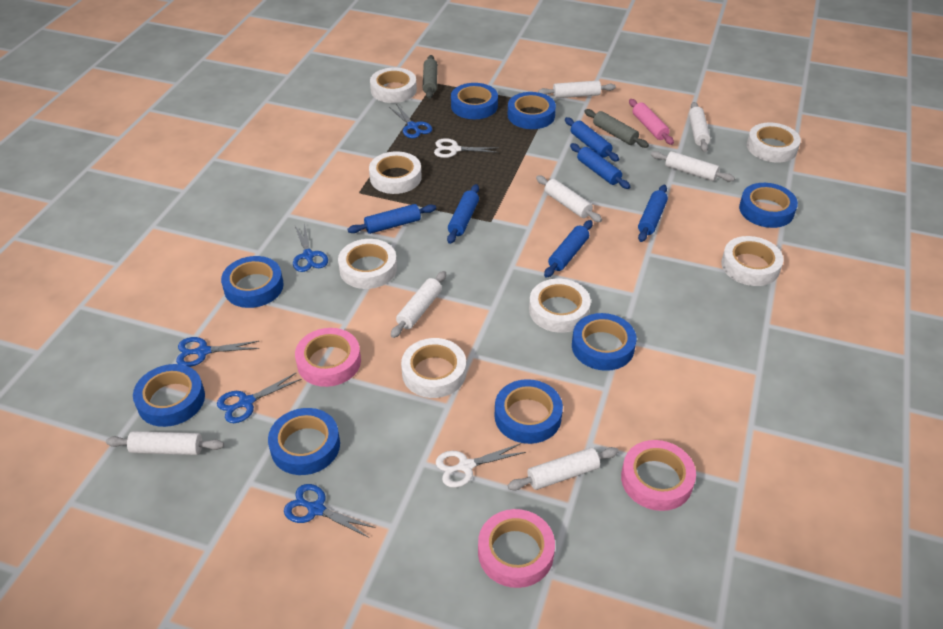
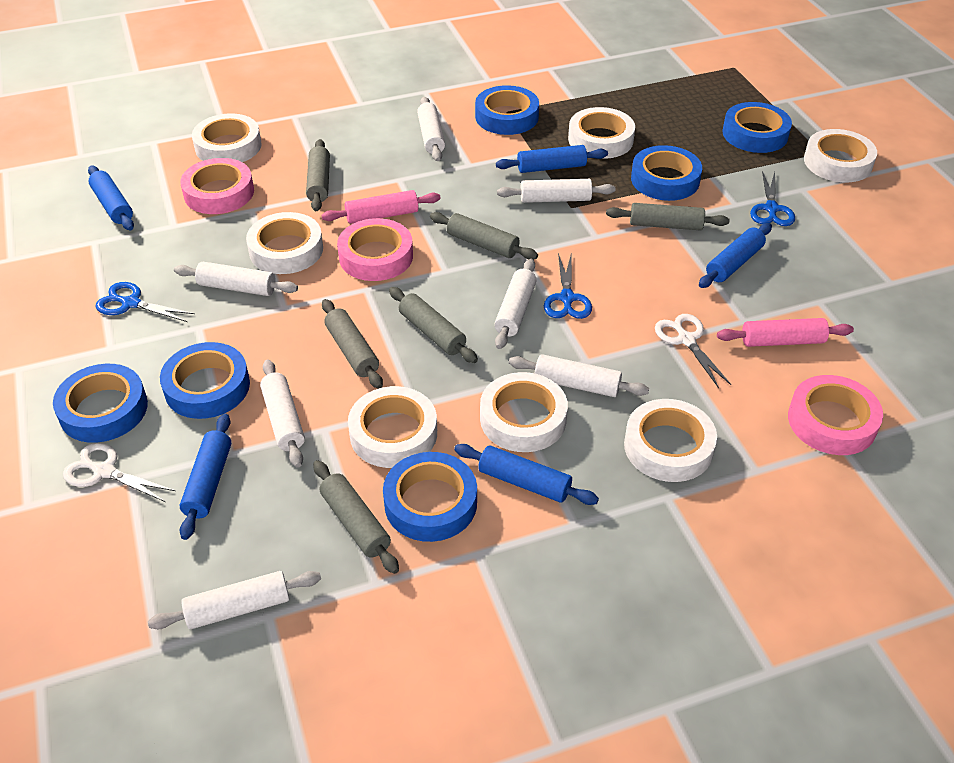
blue rolling pin: 6 -> 5
blue scissors: 5 -> 3
blue tape: 8 -> 6
grey rolling pin: 2 -> 6
pink rolling pin: 1 -> 2

